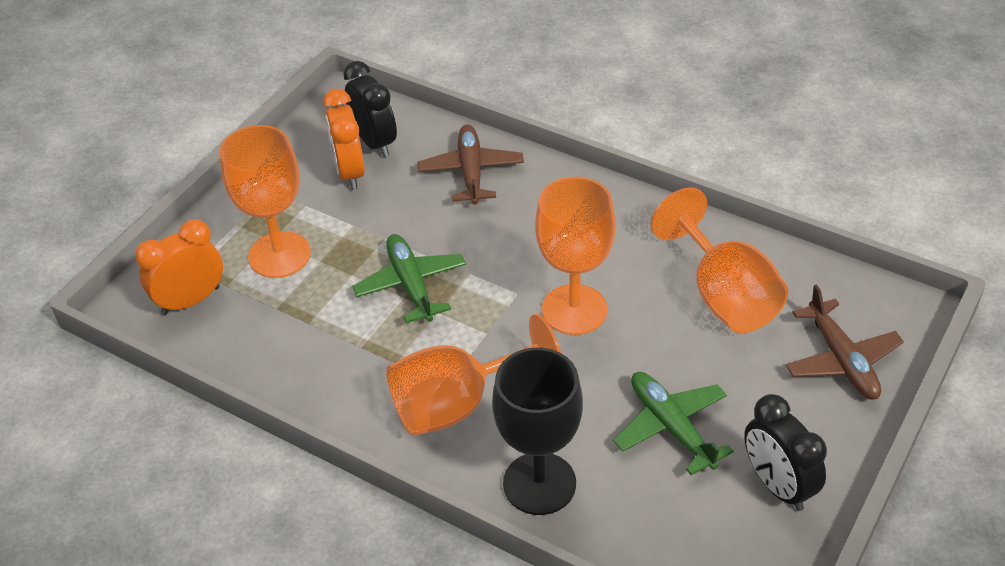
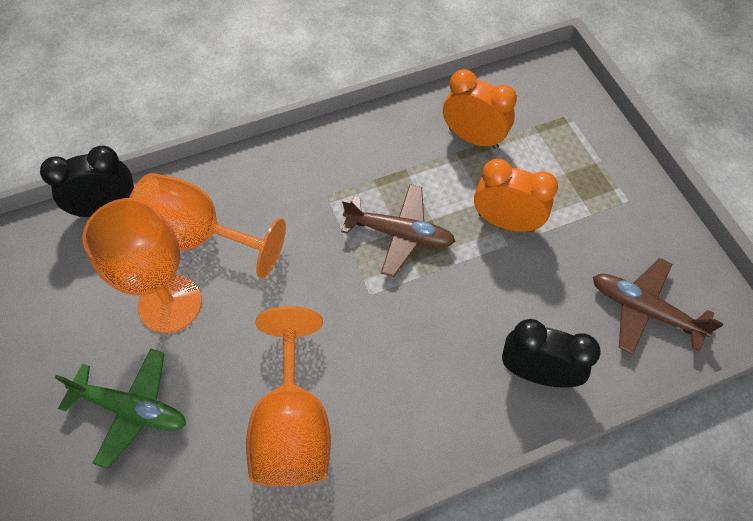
black goblet: 1 -> 0
green plane: 2 -> 1
orange goblet: 4 -> 3

